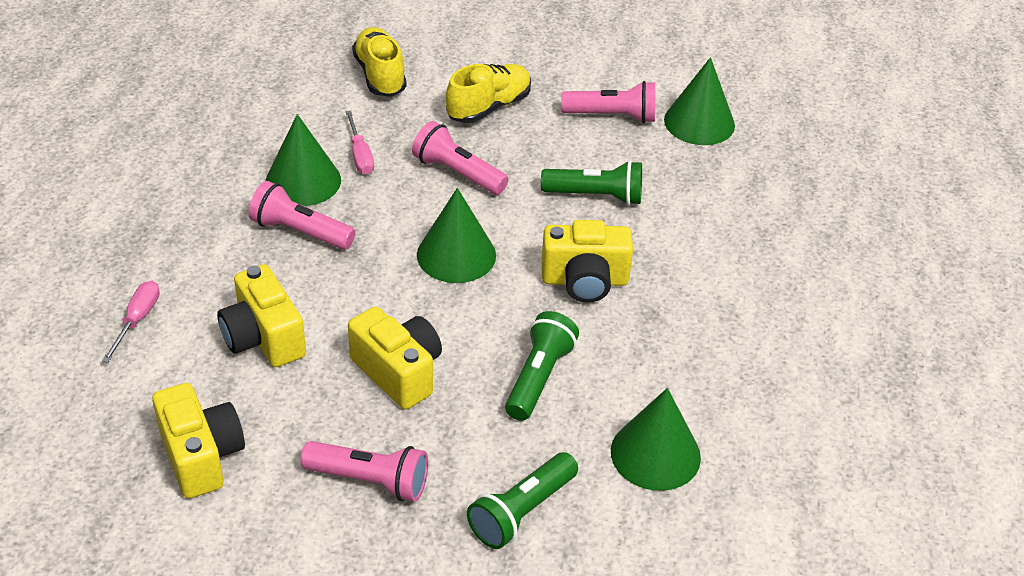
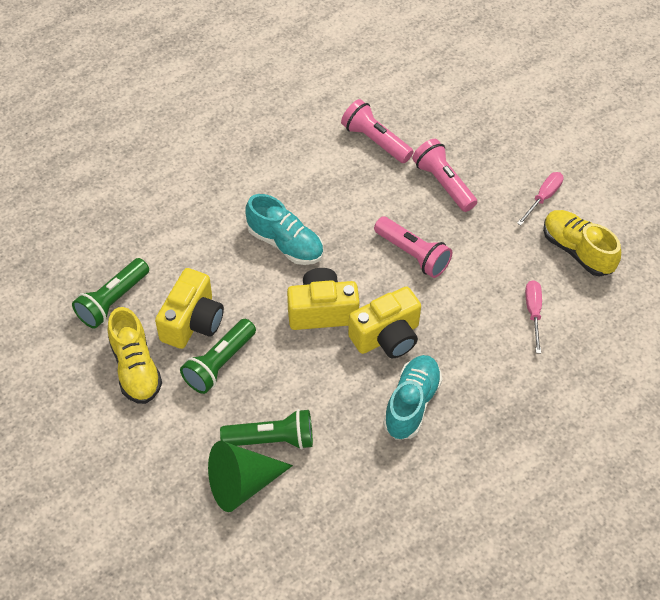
green cone: 4 -> 1
pink flashlight: 4 -> 3
turquoise shoe: 0 -> 2
yellow camera: 4 -> 3

